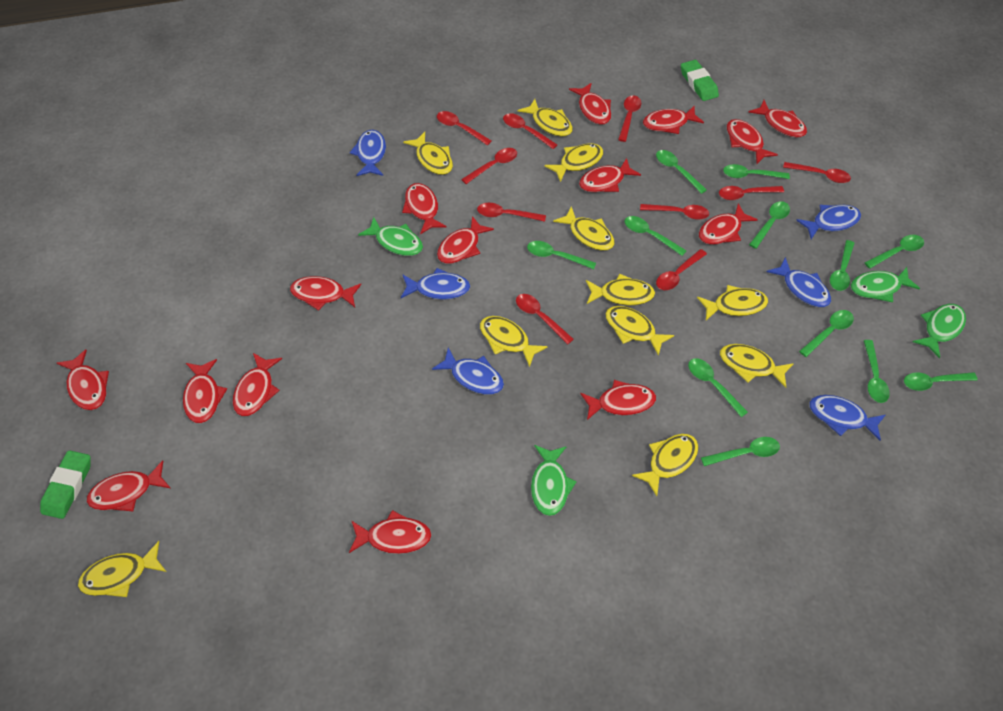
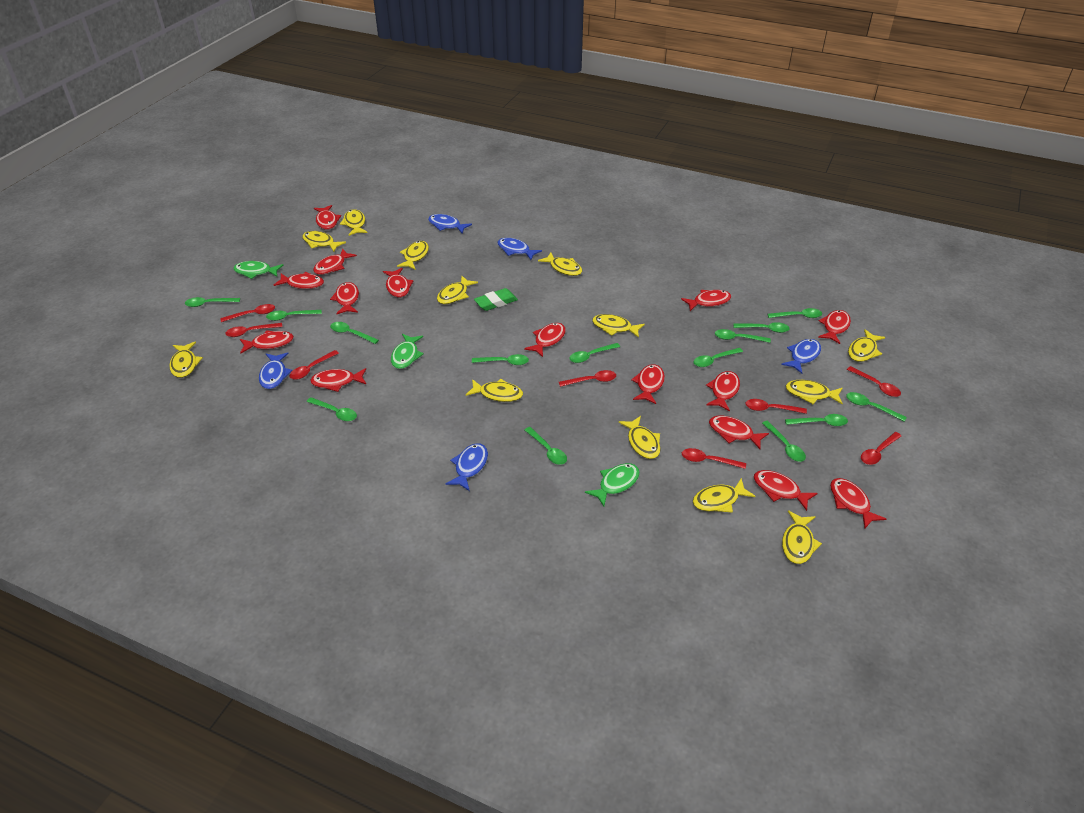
blue fish: 6 -> 5
green eraser: 2 -> 1
green fish: 4 -> 3
green spoon: 12 -> 14
red spoon: 10 -> 8
yellow fish: 11 -> 13

